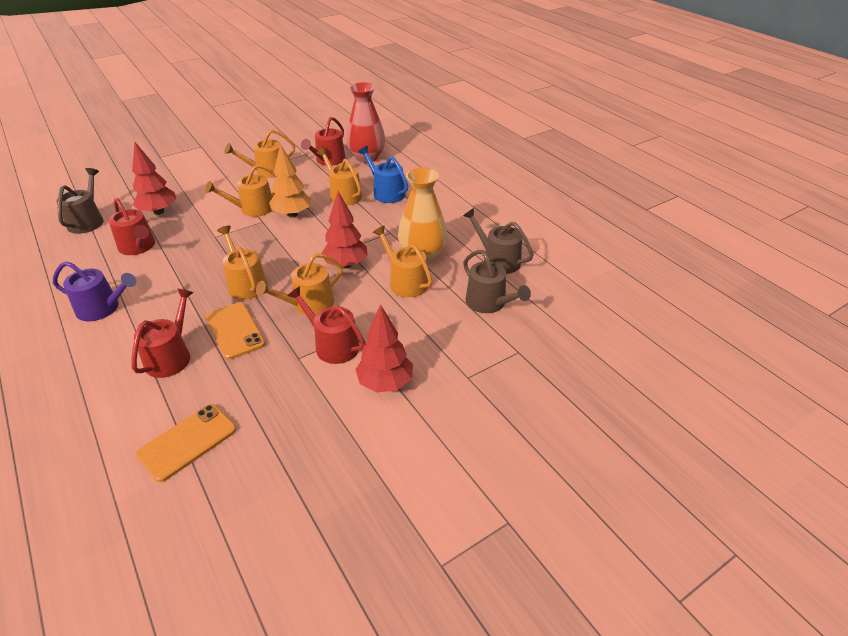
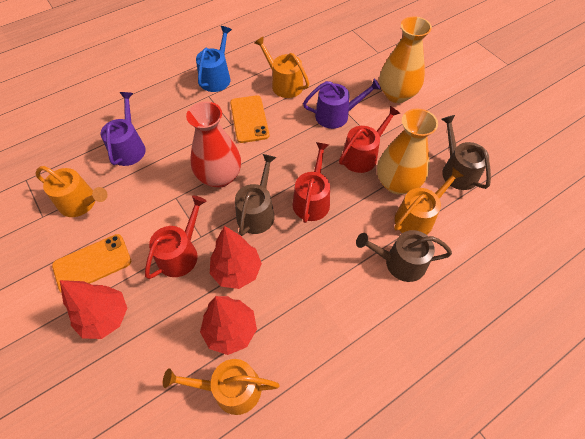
orange tree: 1 -> 0
orange vase: 1 -> 2
orange watering can: 6 -> 4
purple watering can: 1 -> 2
red watering can: 4 -> 3

